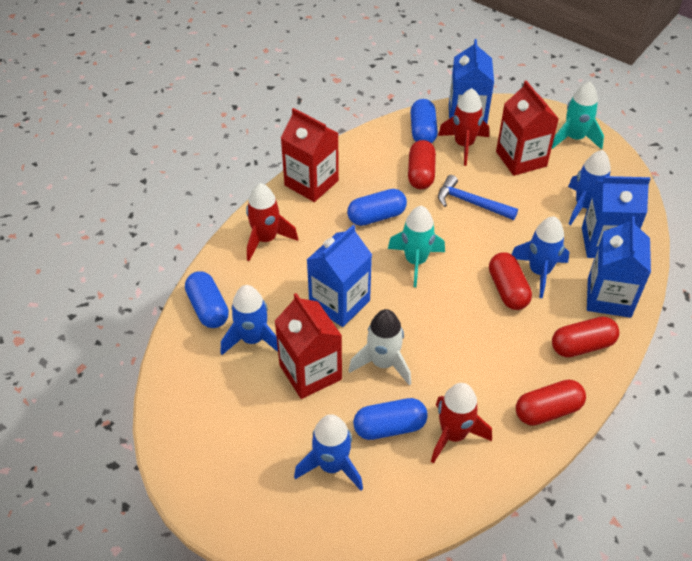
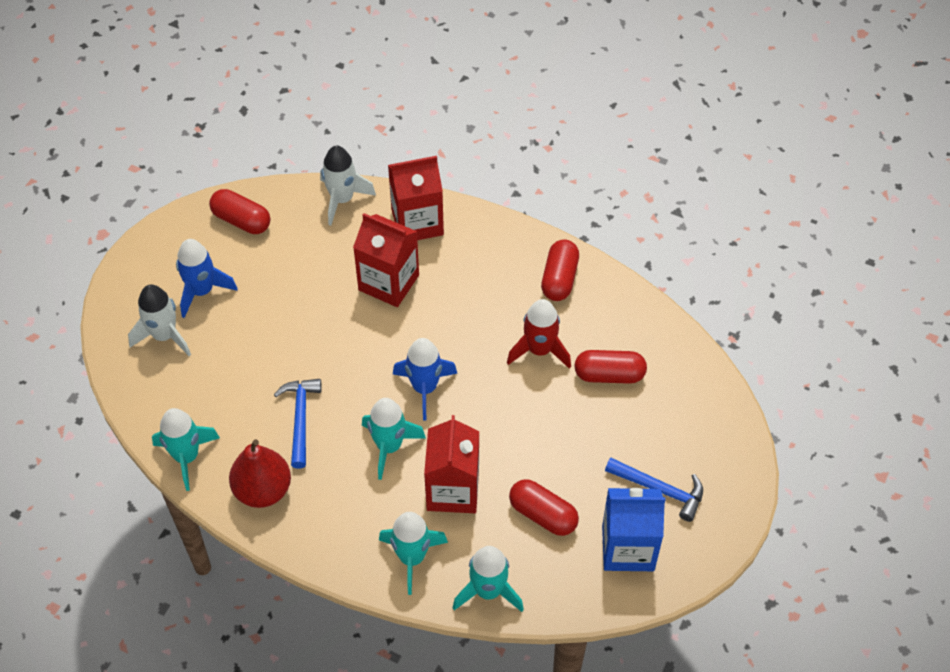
blue capsule: 4 -> 0
blue carton: 4 -> 1
blue hammer: 1 -> 2
blue rocket: 4 -> 2
red pear: 0 -> 1
red rocket: 3 -> 1
turquoise rocket: 2 -> 4
white rocket: 1 -> 2

